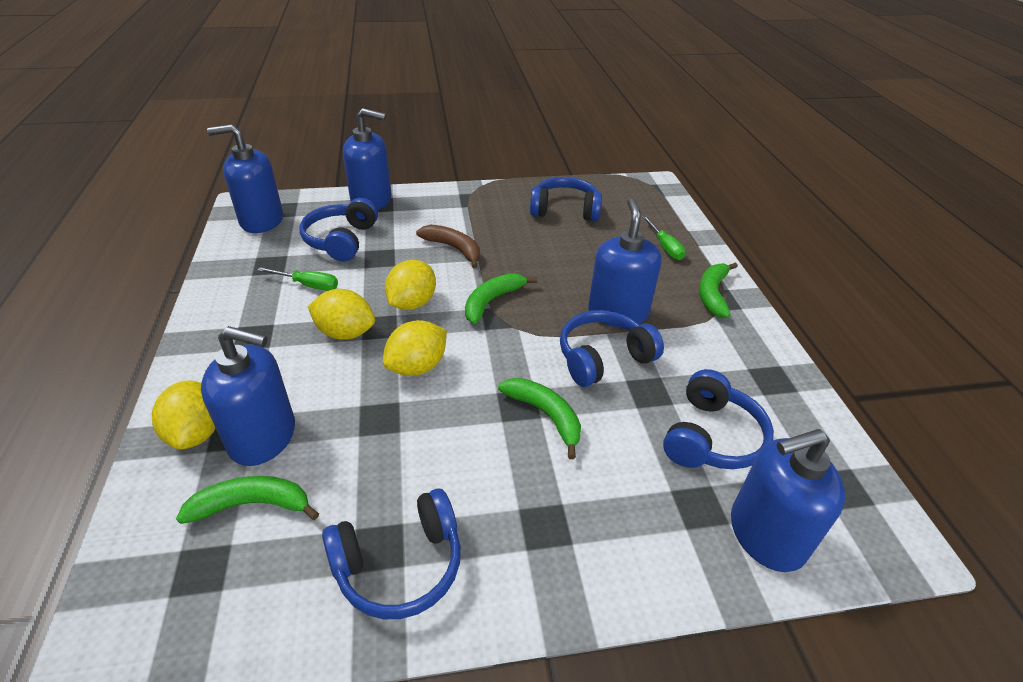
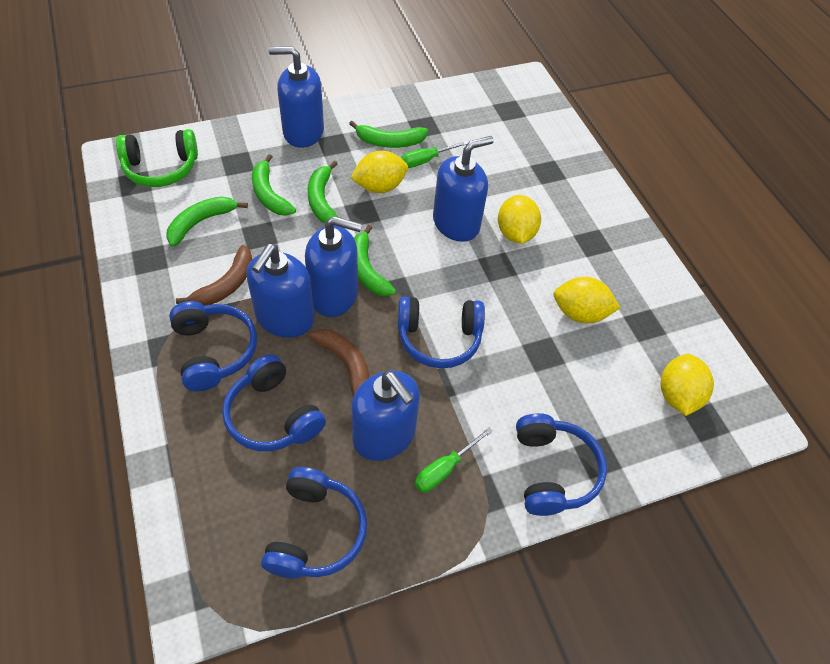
brown banana: 1 -> 2
green banana: 4 -> 5
green headphones: 0 -> 1

